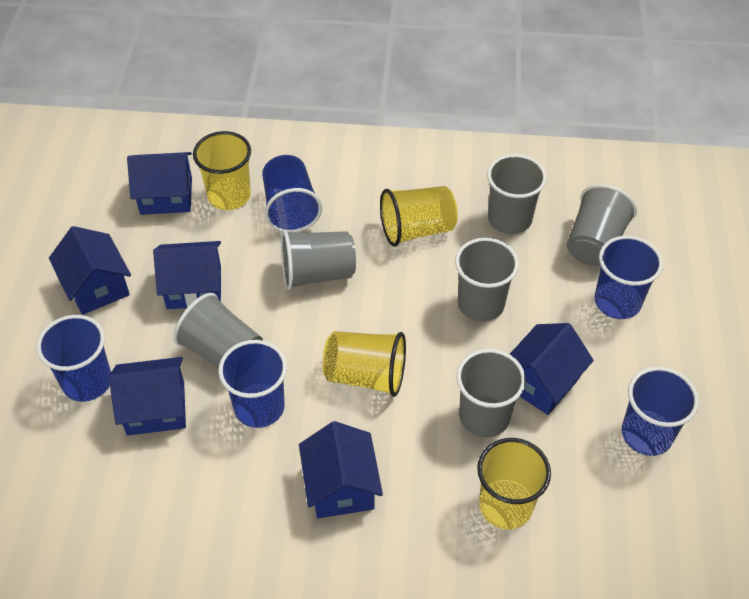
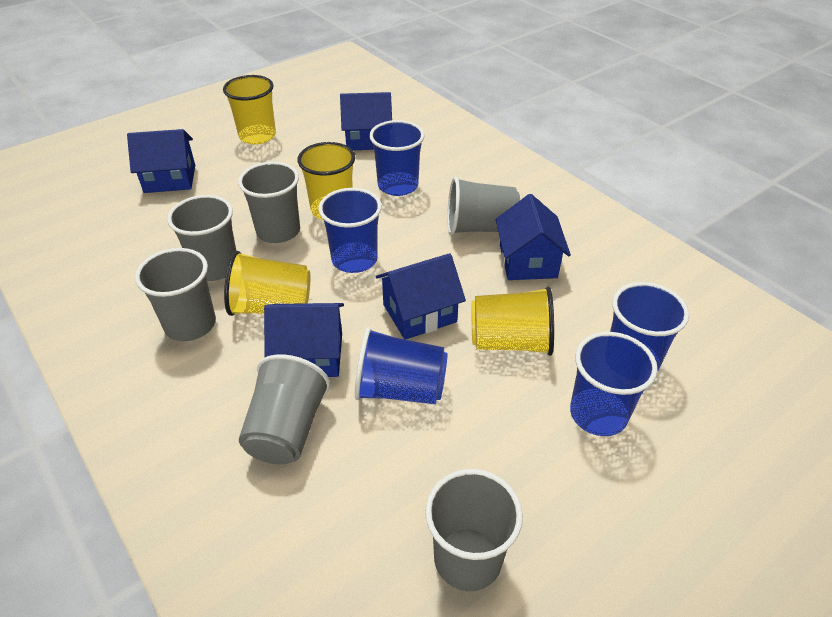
blue house: 6 -> 5

